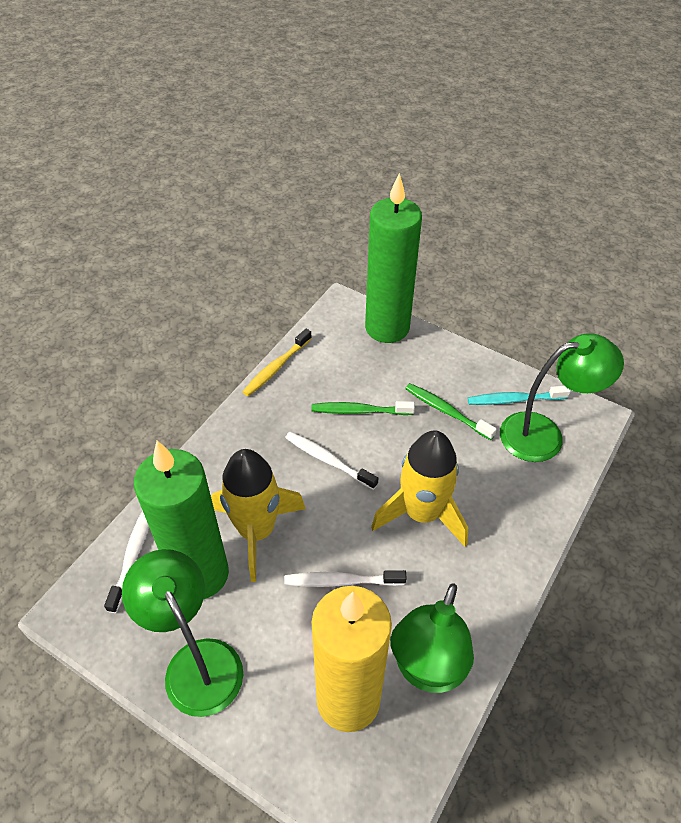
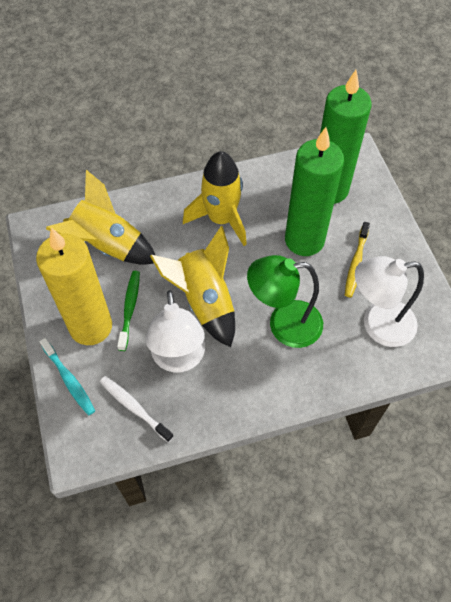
green lamp: 3 -> 1
green toothbrush: 2 -> 1
white lamp: 0 -> 2
white toothbrush: 3 -> 1
yellow rocket: 2 -> 3

